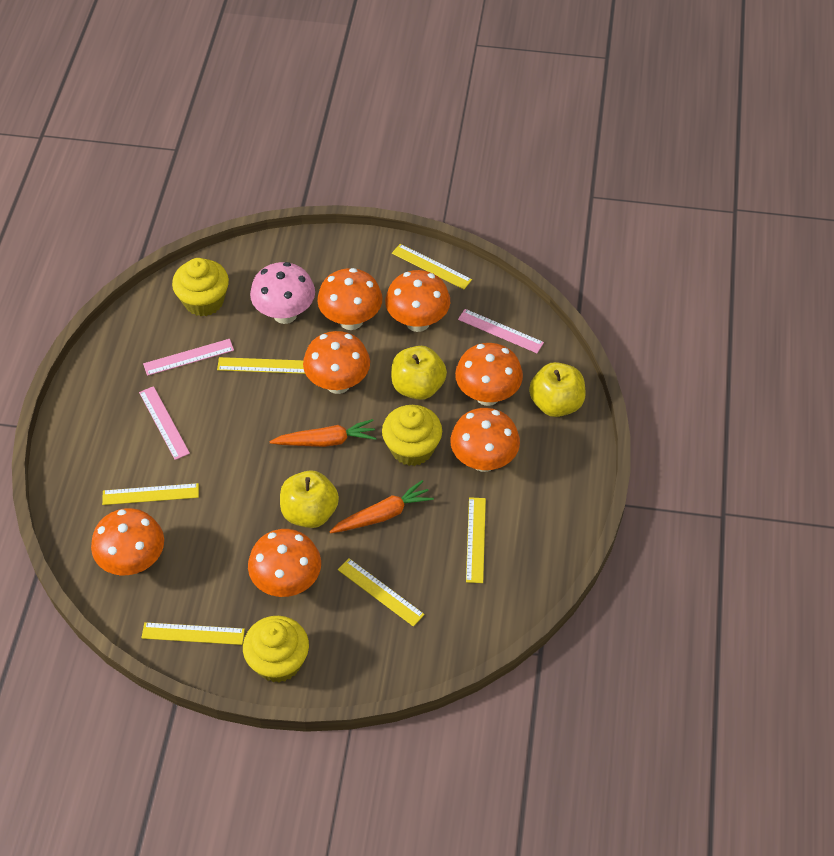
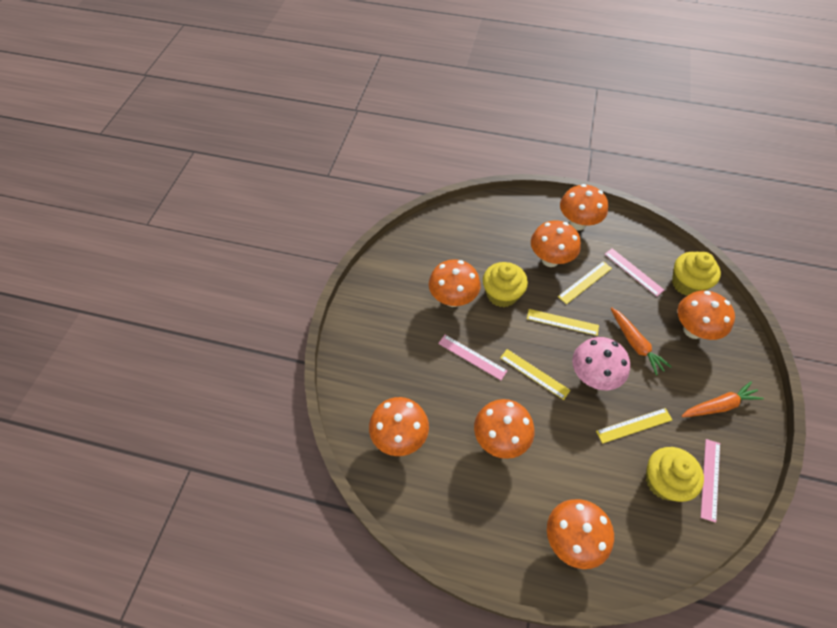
yellow apple: 3 -> 0
yellow ruler: 6 -> 4

